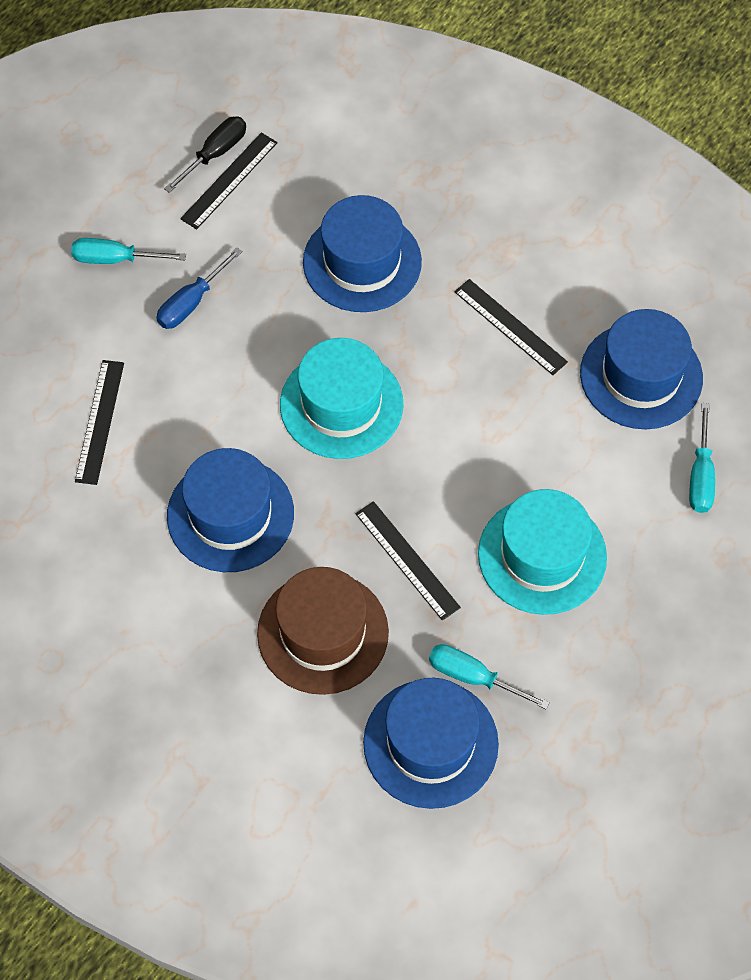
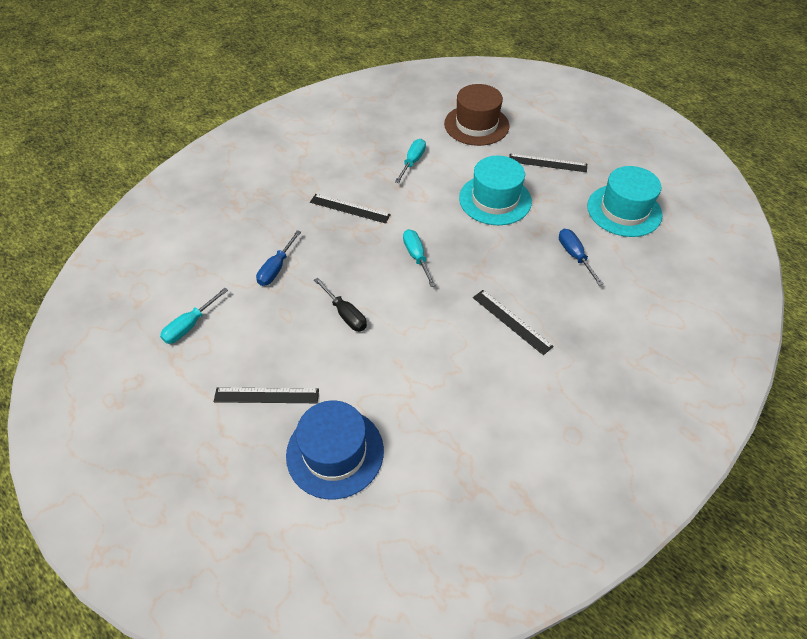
blue hat: 4 -> 1
blue screwdriver: 1 -> 2

